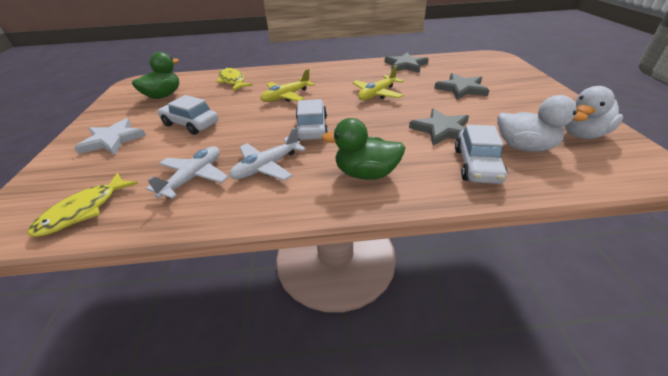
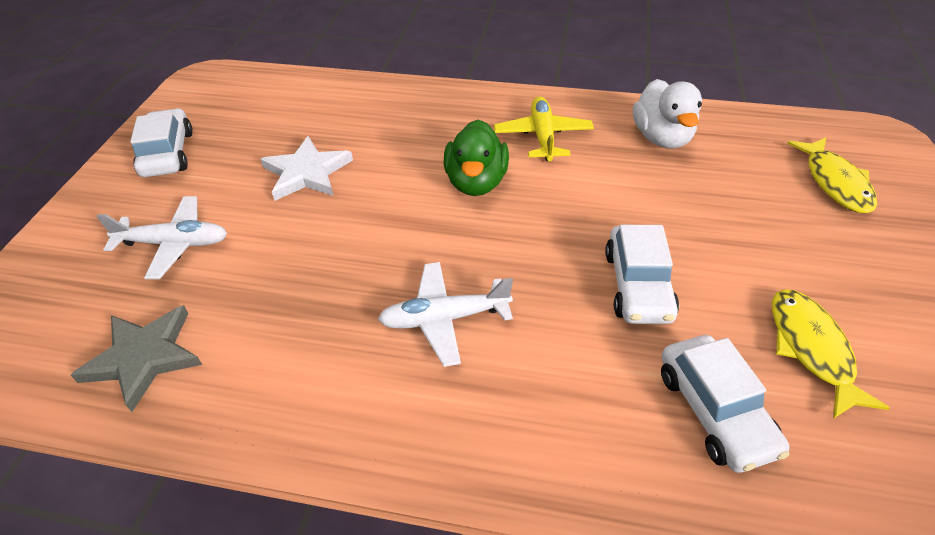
green duck: 2 -> 1
grey star: 3 -> 1
white duck: 2 -> 1
yellow plane: 2 -> 1

